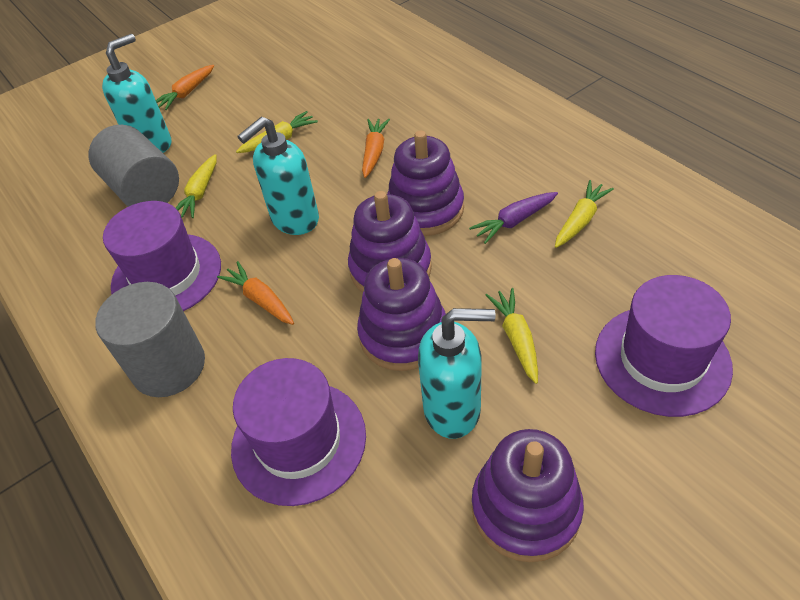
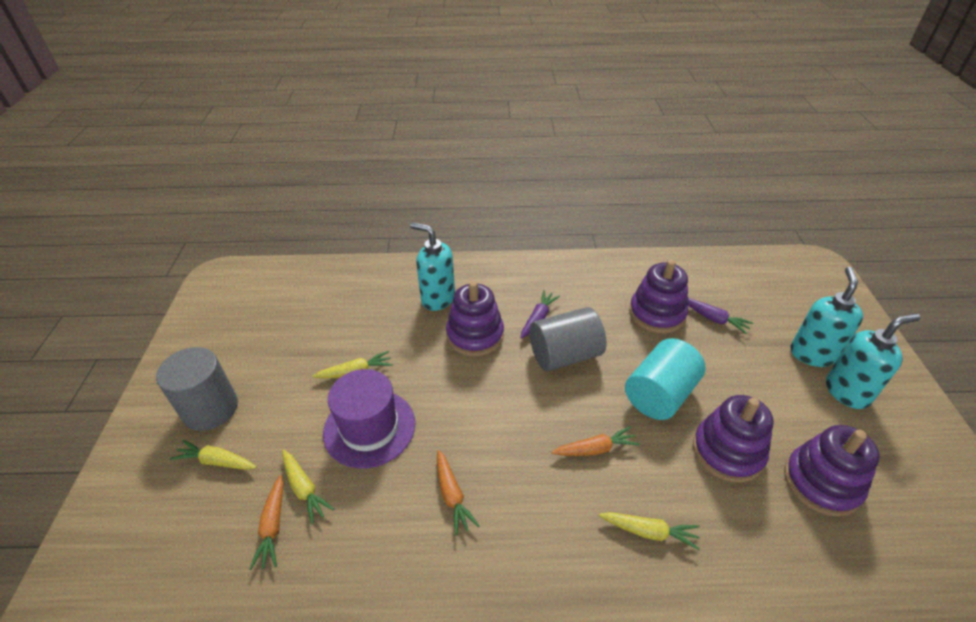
purple carrot: 1 -> 2
purple hat: 3 -> 1
turquoise cylinder: 0 -> 1

